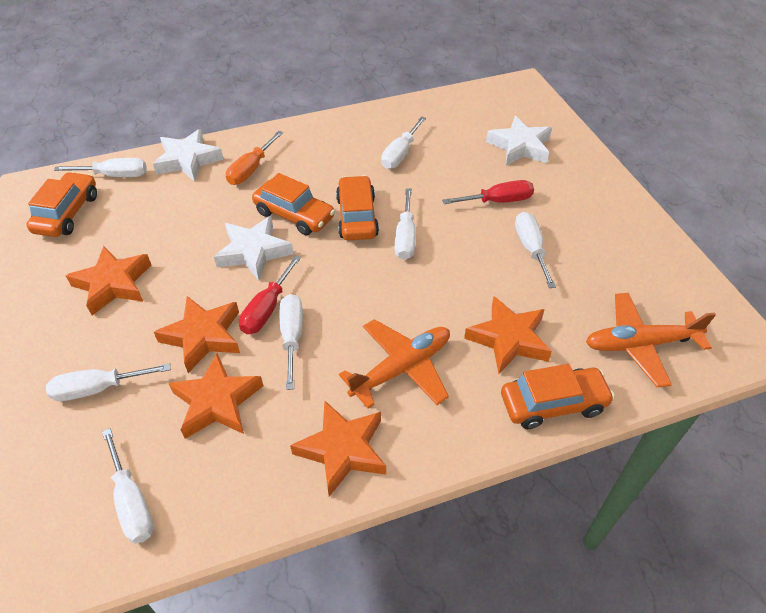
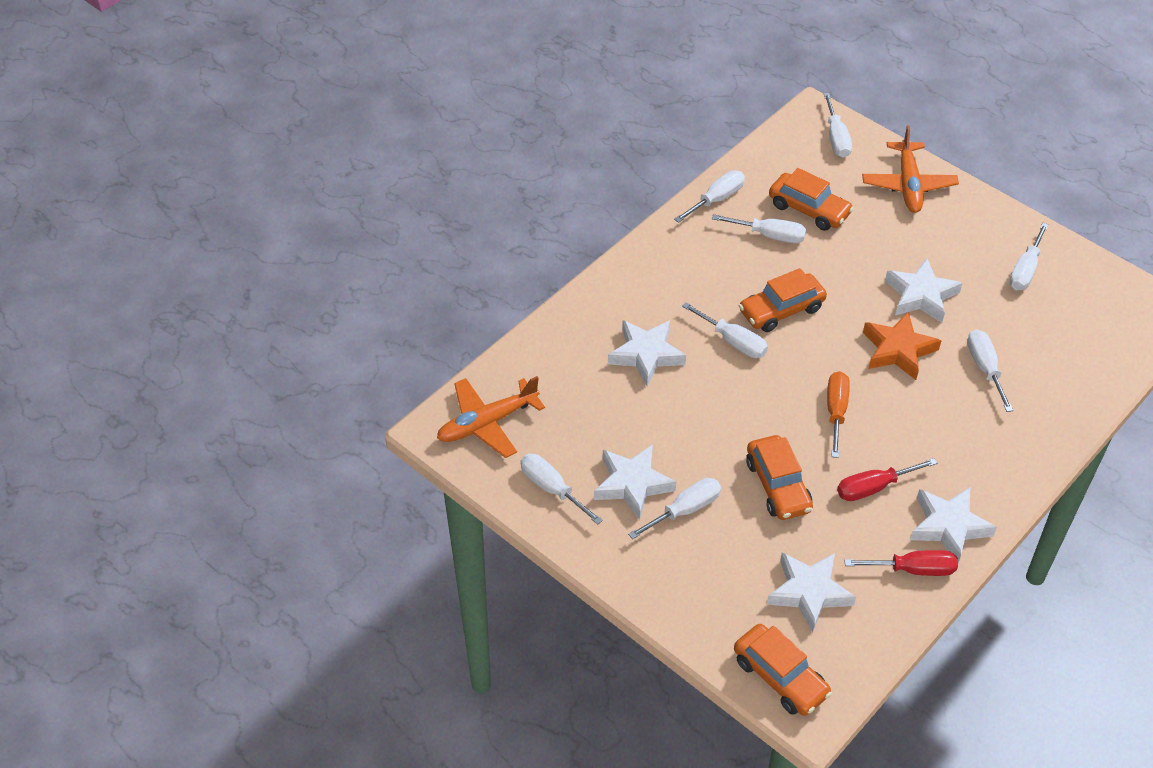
orange star: 5 -> 1
white screwdriver: 7 -> 8
white star: 3 -> 5

